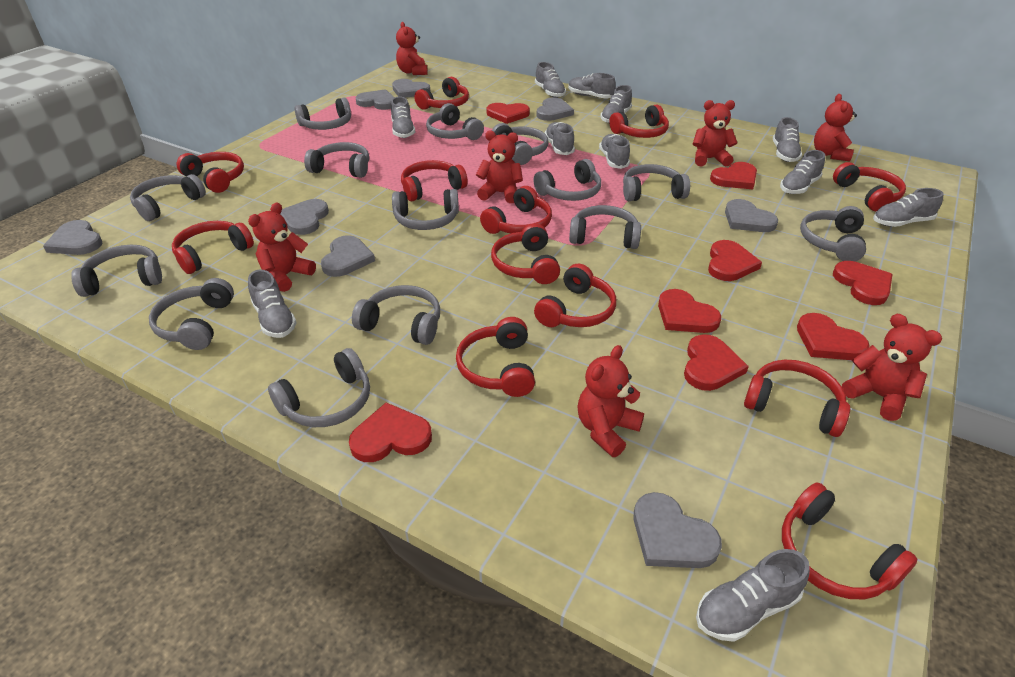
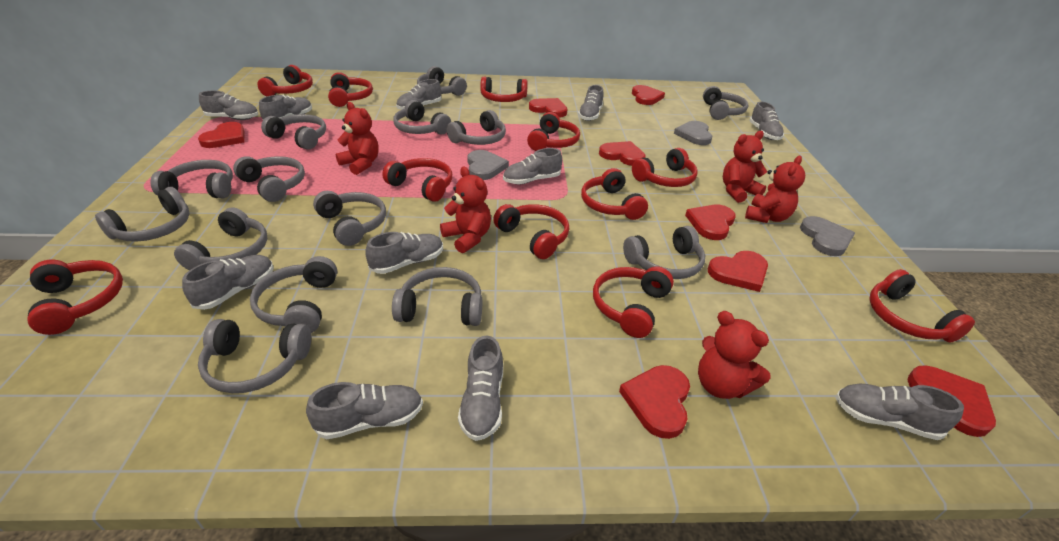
grey heart: 8 -> 3
red headphones: 12 -> 11
red teddy bear: 7 -> 5

